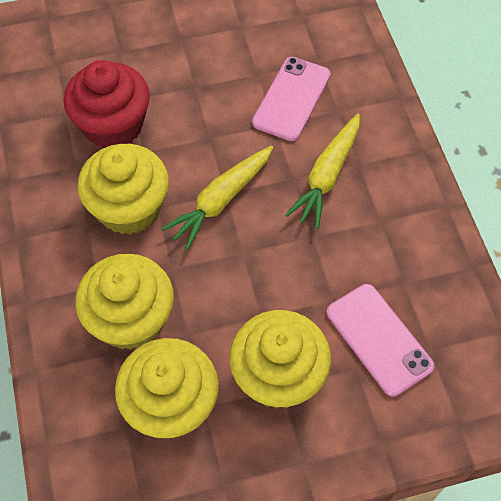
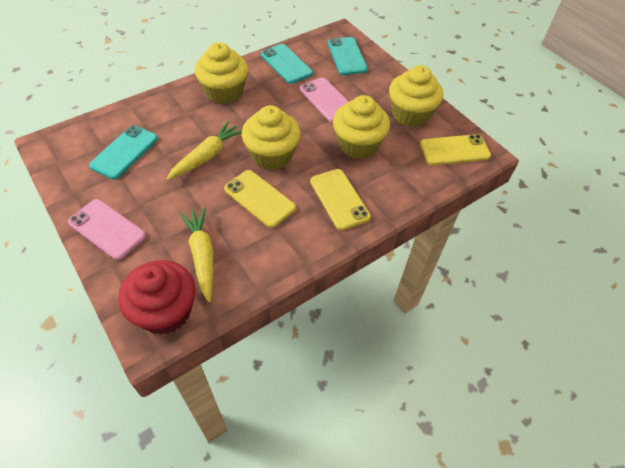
turquoise phone: 0 -> 3
yellow phone: 0 -> 3

